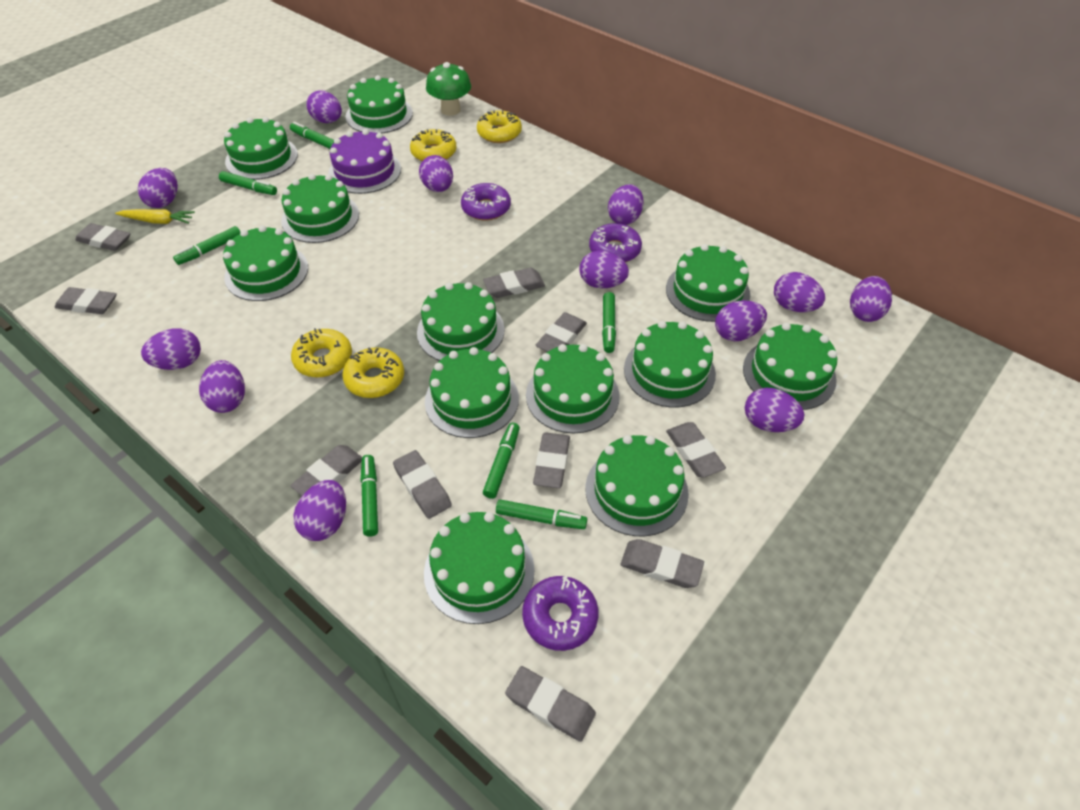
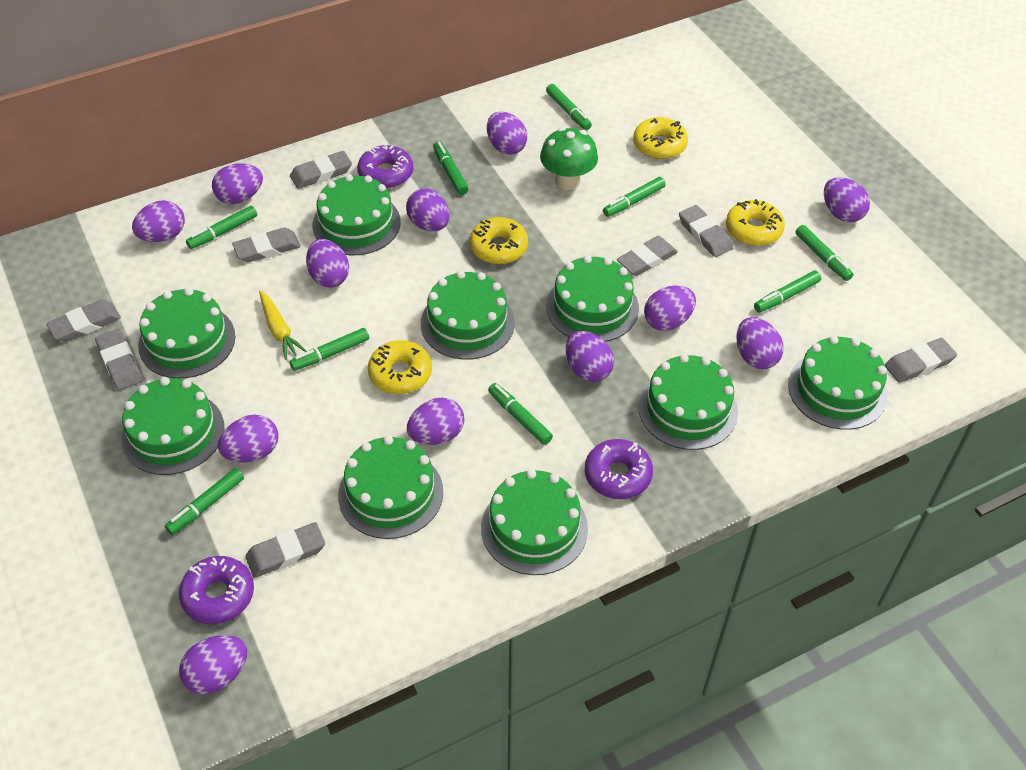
green cake: 12 -> 9
green marker: 7 -> 9
grey eraser: 10 -> 8
purple cake: 1 -> 0

